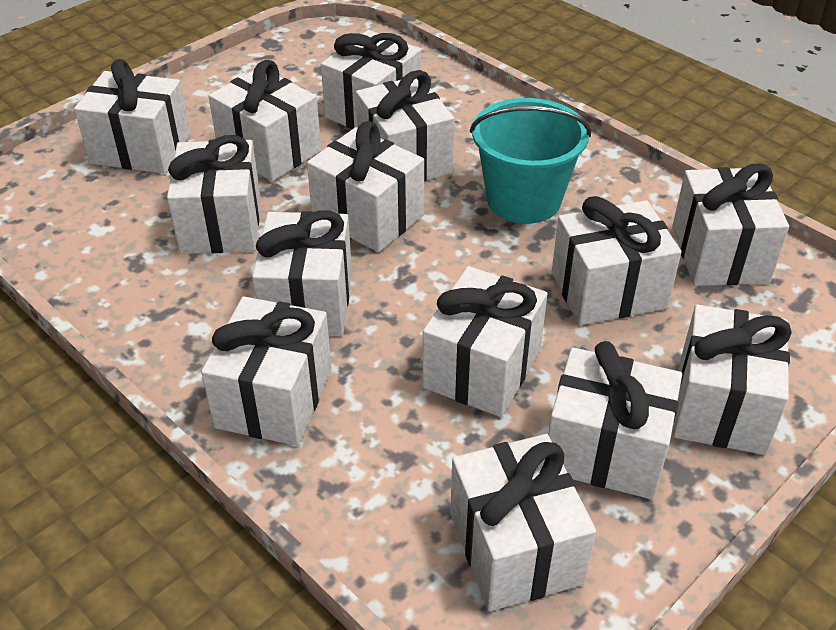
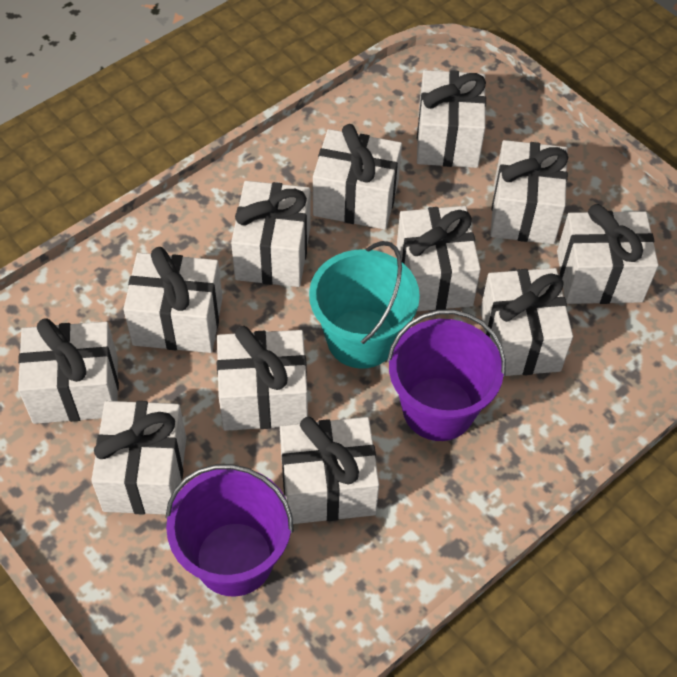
purple bucket: 0 -> 2
white gift: 14 -> 12

